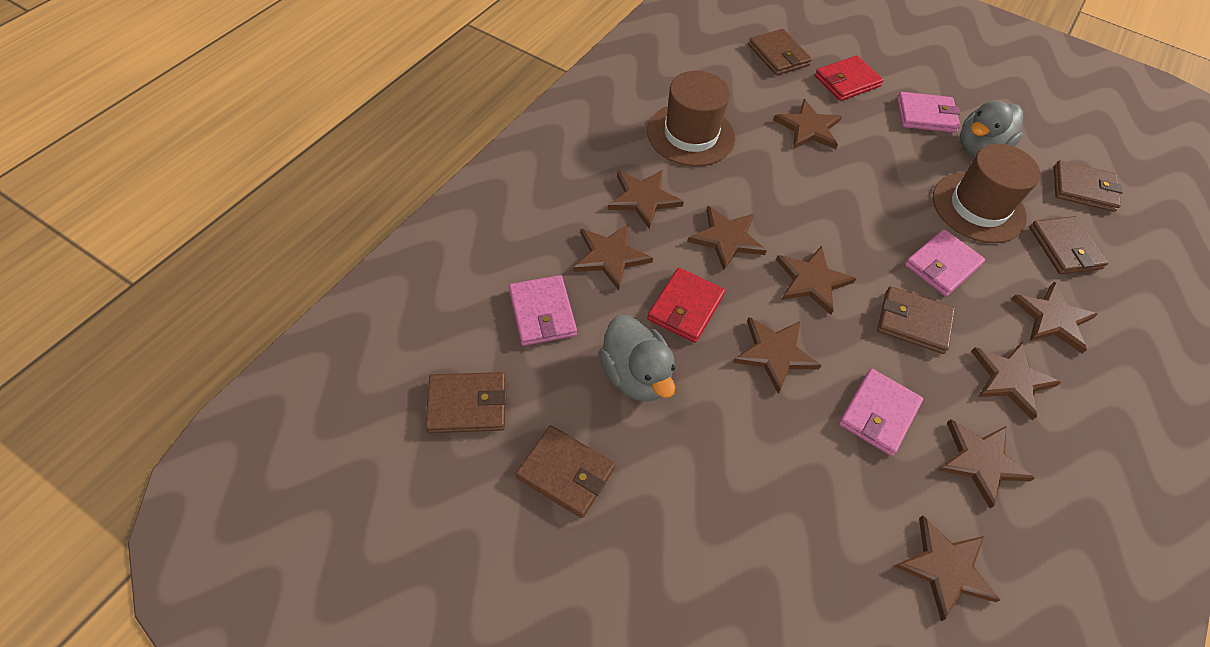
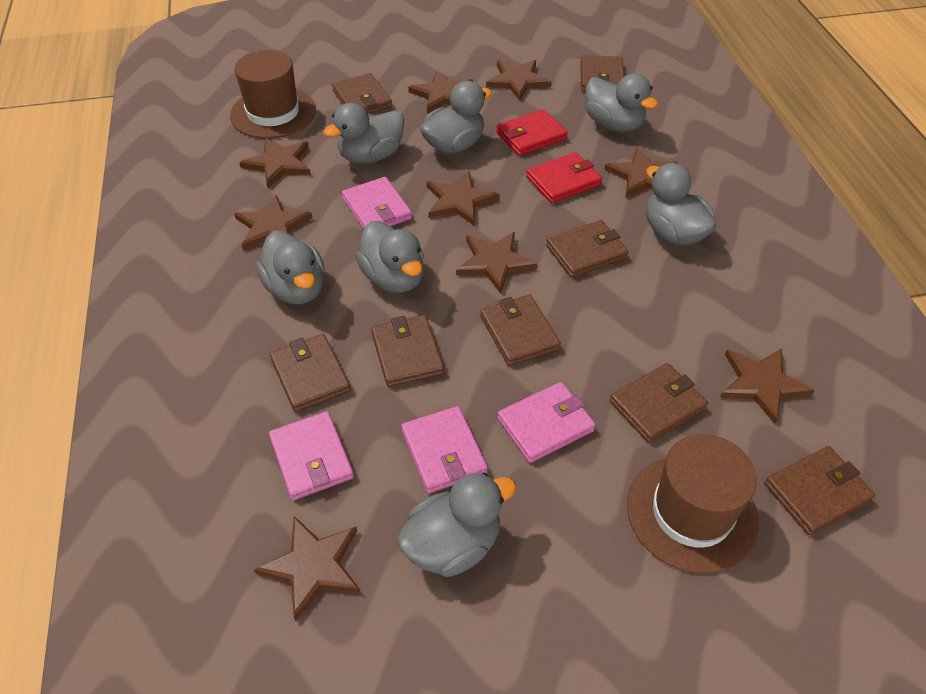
brown star: 10 -> 9
brown wallet: 6 -> 8
grey duck: 2 -> 7

